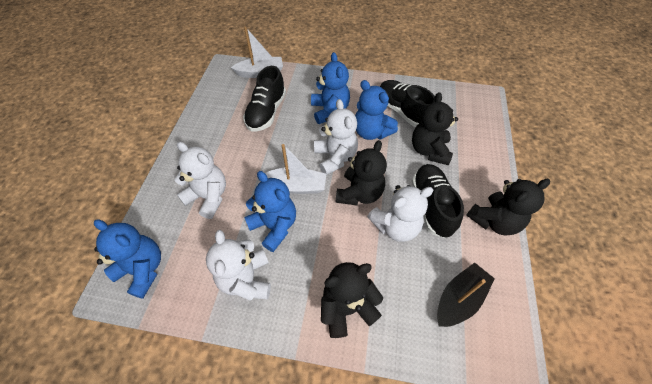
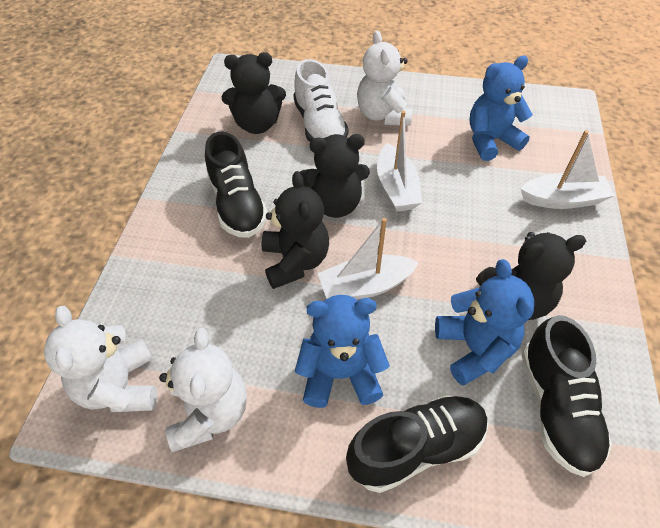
black boat: 1 -> 0
blue teddy bear: 4 -> 3
white boat: 2 -> 3
white shoe: 0 -> 1
white teddy bear: 4 -> 3

